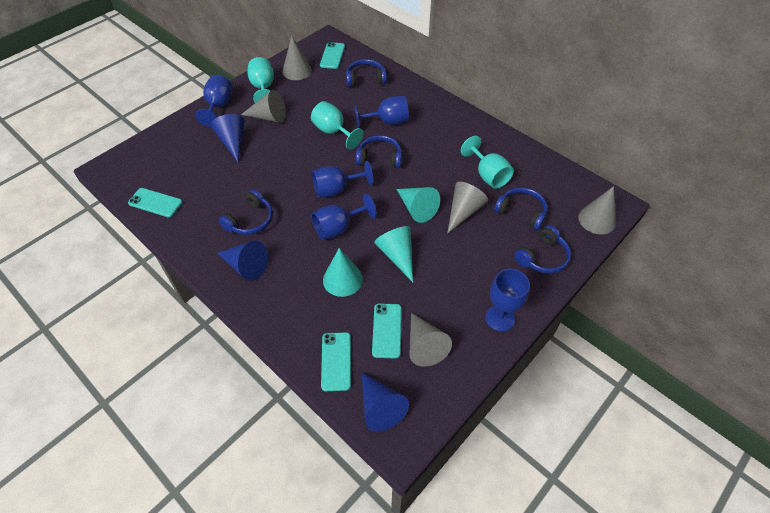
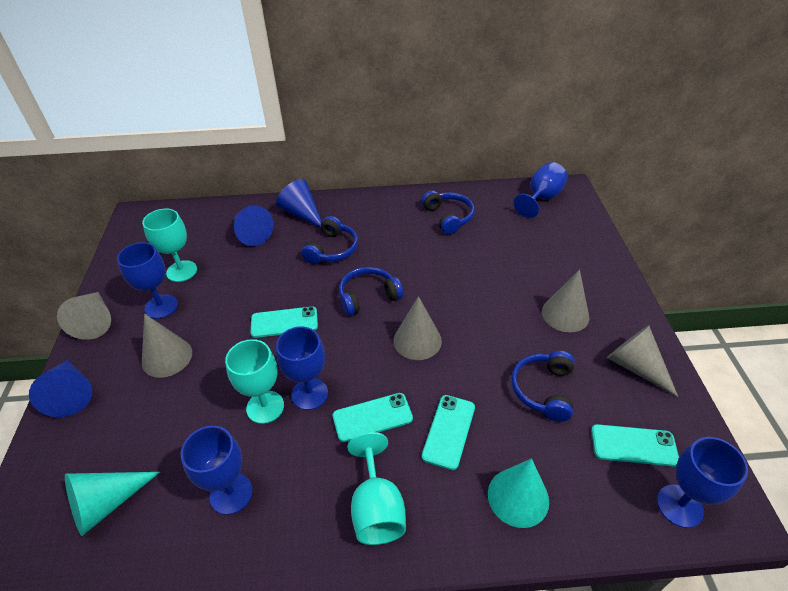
blue headphones: 5 -> 4
turquoise cone: 3 -> 2

